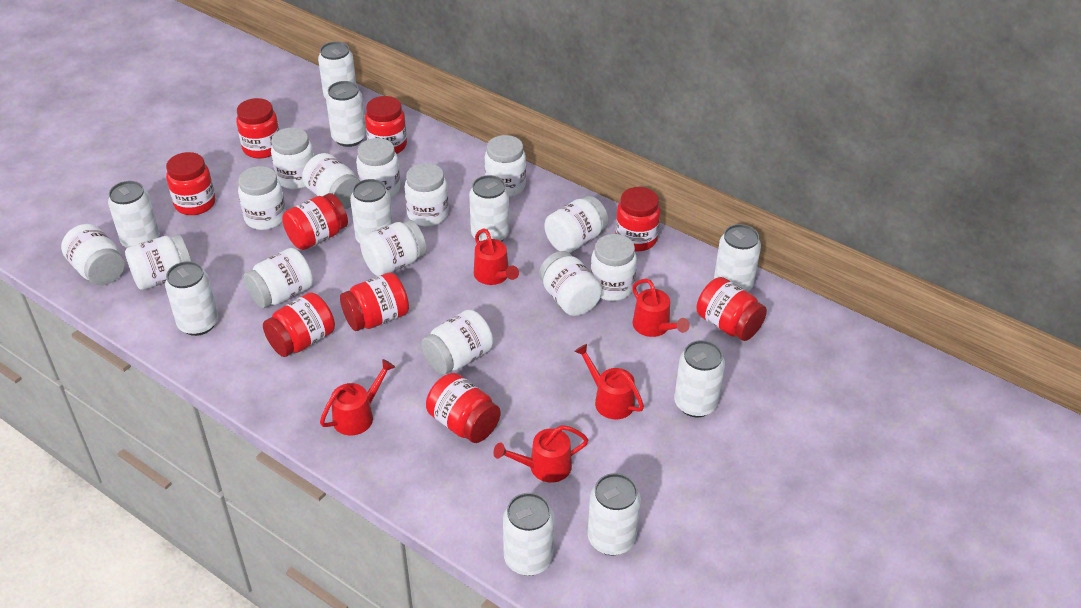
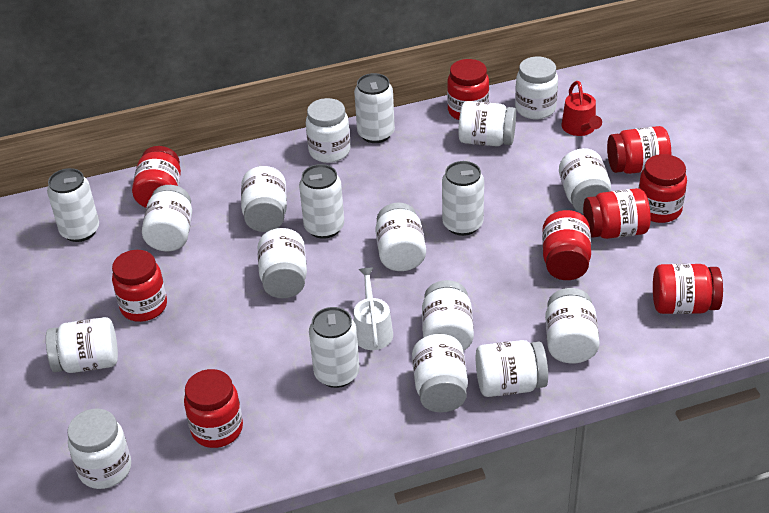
red watering can: 5 -> 1
white can: 10 -> 5
white watering can: 0 -> 1

